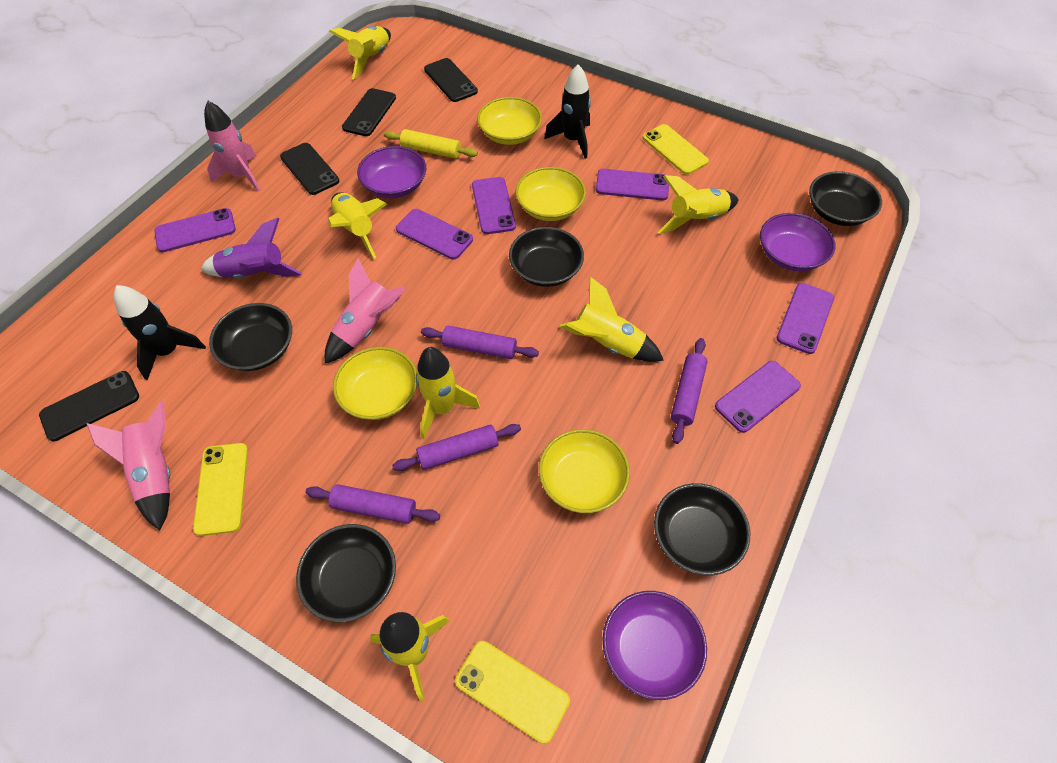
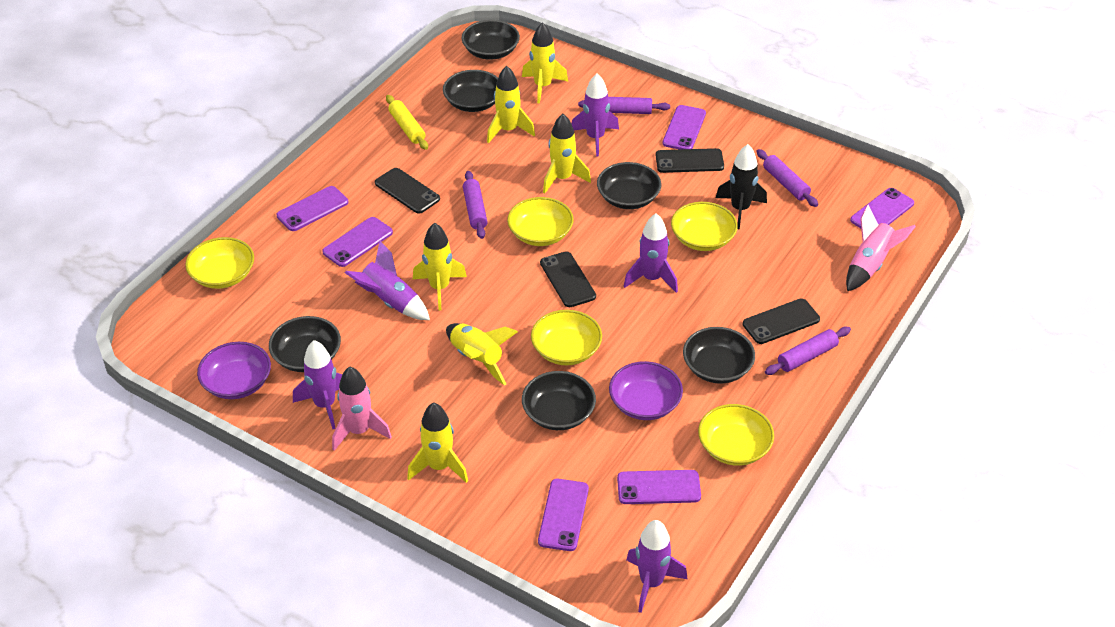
black bowl: 5 -> 6
black rocket: 2 -> 1
pink rocket: 3 -> 2
purple bowl: 3 -> 2
purple rocket: 1 -> 5
yellow bowl: 4 -> 5
yellow phone: 3 -> 0

